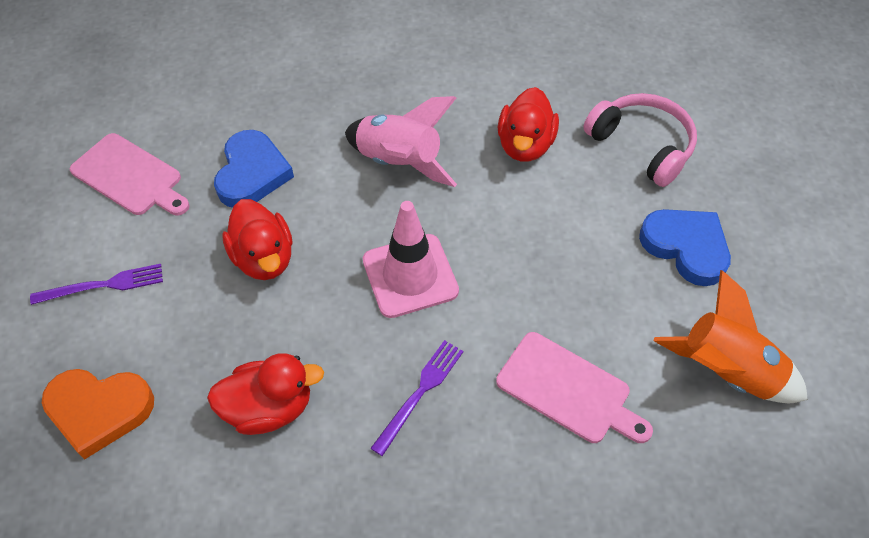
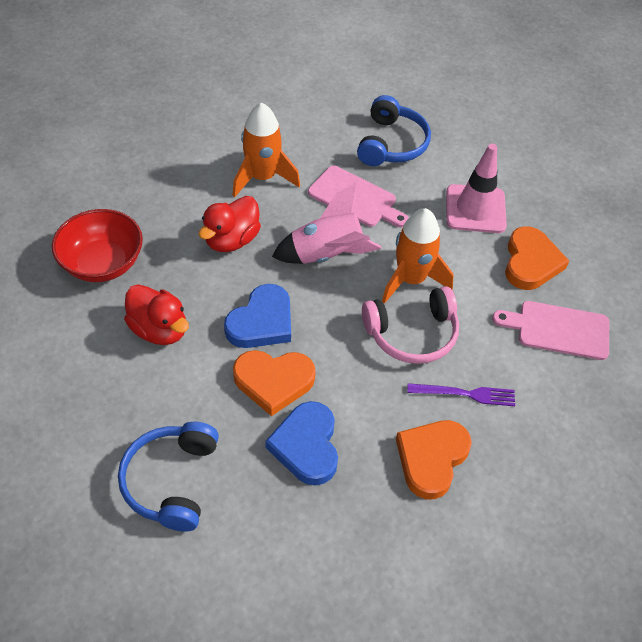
blue headphones: 0 -> 2
orange heart: 1 -> 3
orange rocket: 1 -> 2
purple fork: 2 -> 1
red bowl: 0 -> 1
red duck: 3 -> 2

